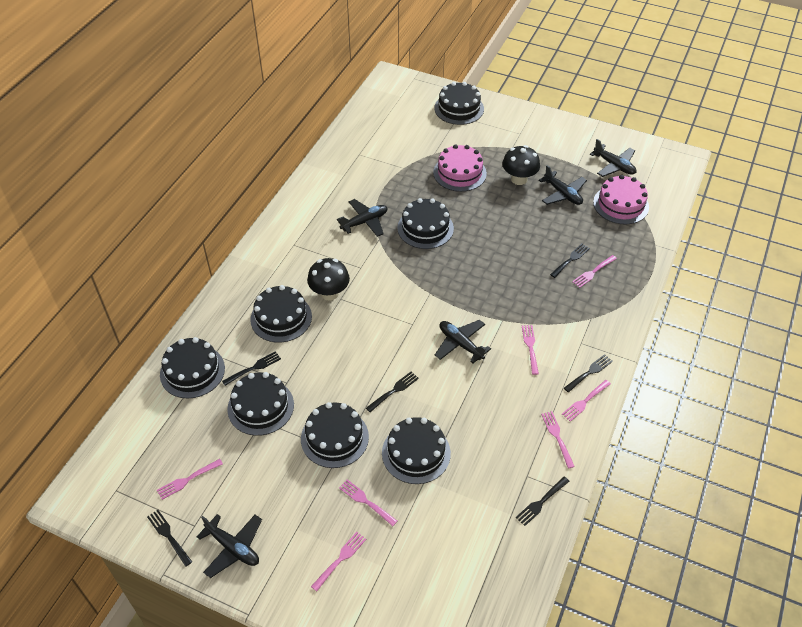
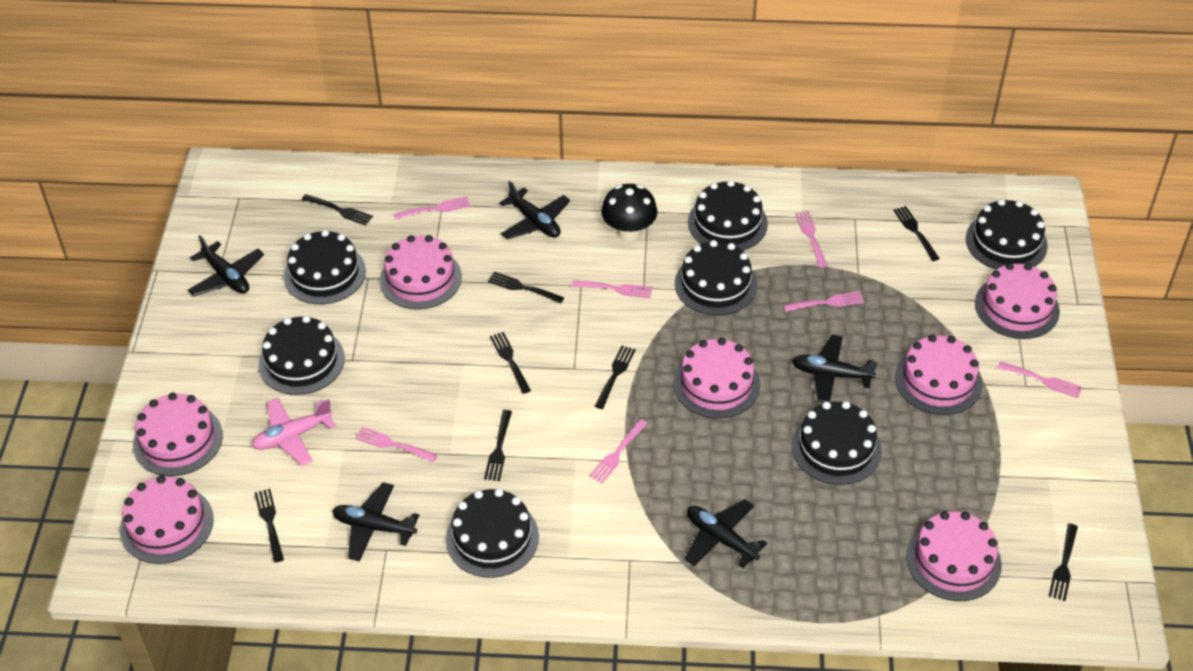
black fork: 6 -> 8
black mushroom: 2 -> 1
pink cake: 2 -> 7
pink plane: 0 -> 1

